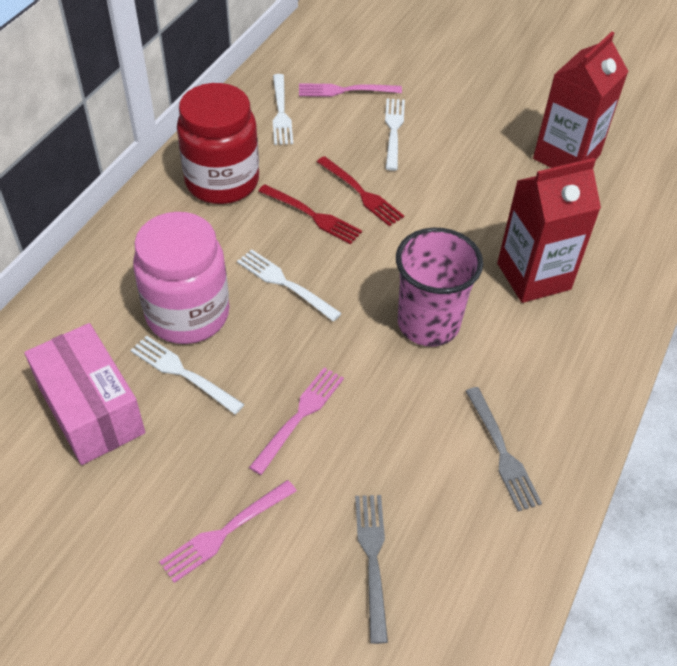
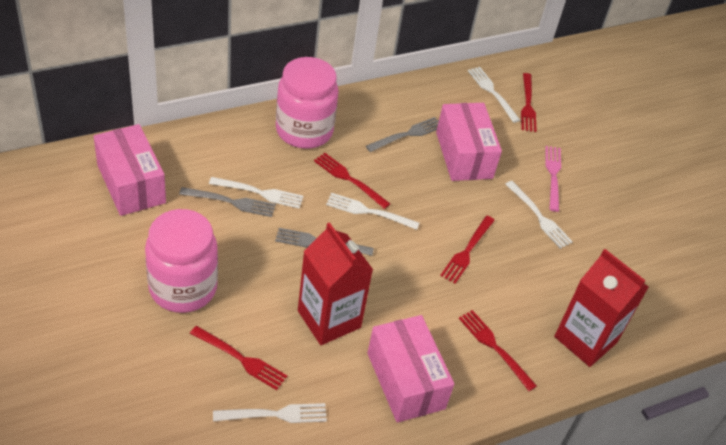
grey fork: 2 -> 3
pink box: 1 -> 3
pink cup: 1 -> 0
pink fork: 3 -> 1
pink jar: 1 -> 2
red fork: 2 -> 5
red jar: 1 -> 0
white fork: 4 -> 5

